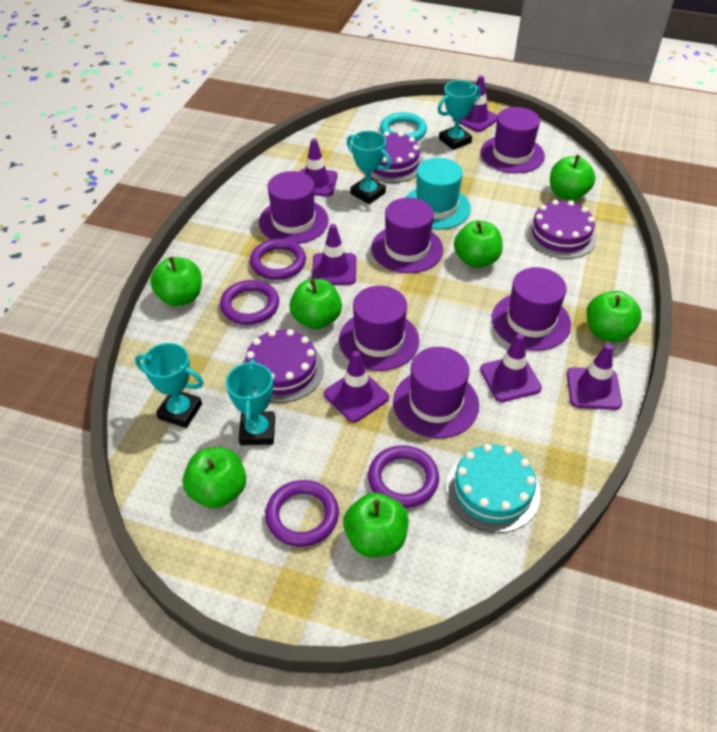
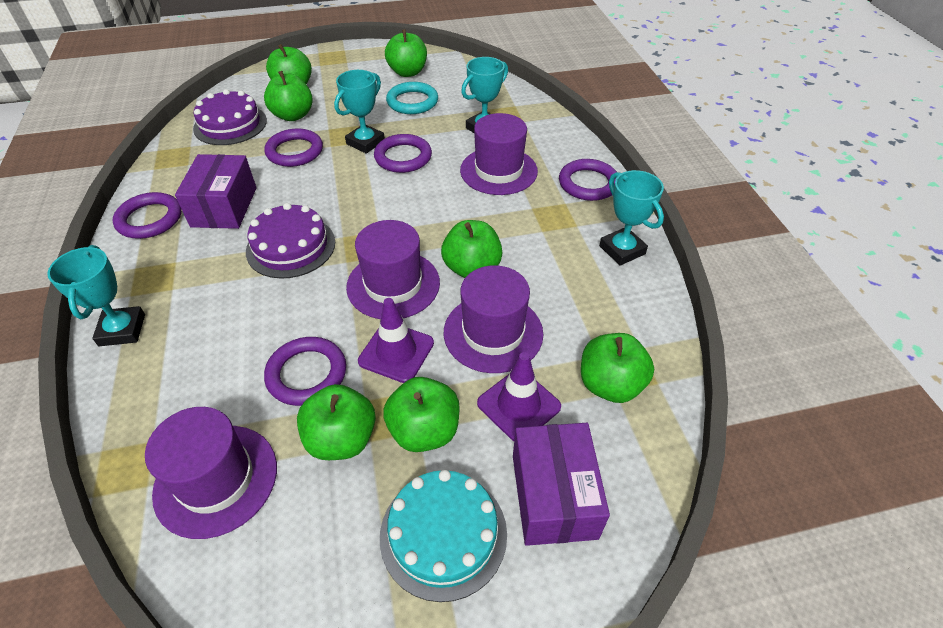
purple box: 0 -> 2
purple cake: 3 -> 2
purple hat: 6 -> 4
purple ring: 4 -> 5
purple traffic cone: 6 -> 2
turquoise hat: 1 -> 0

